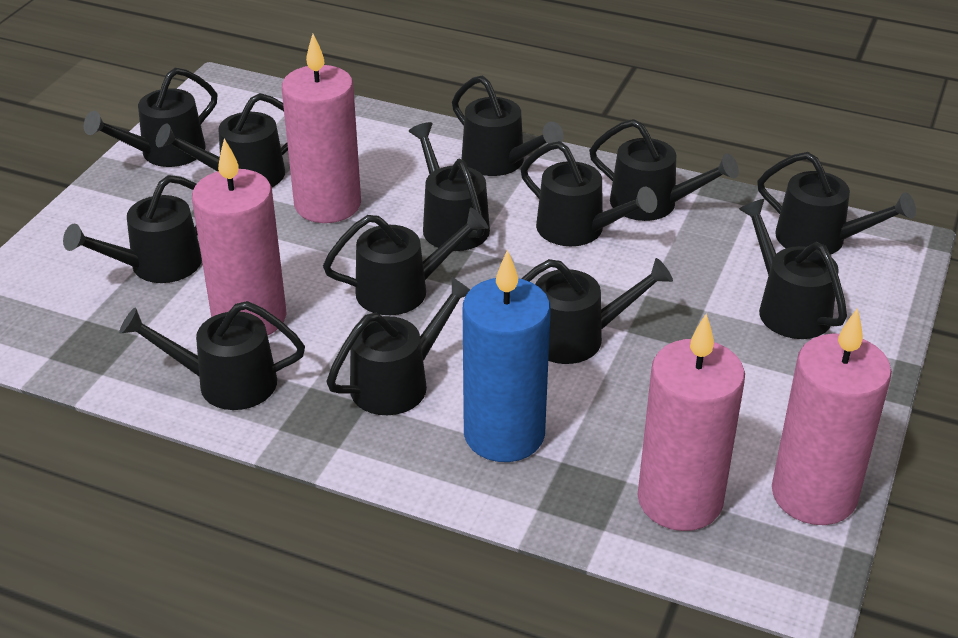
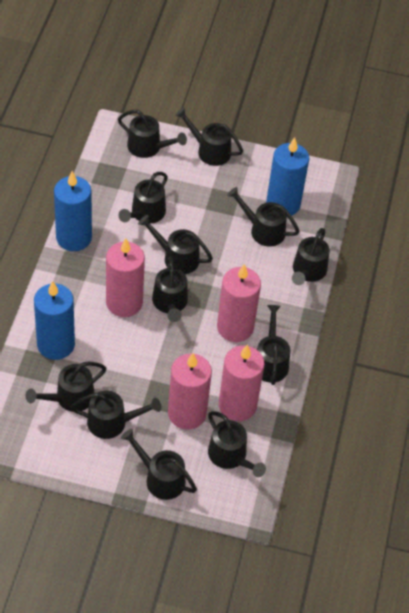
black watering can: 13 -> 12
blue candle: 1 -> 3

